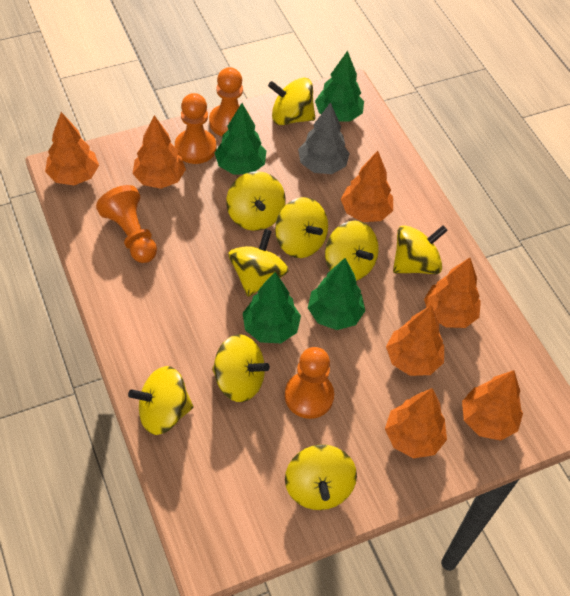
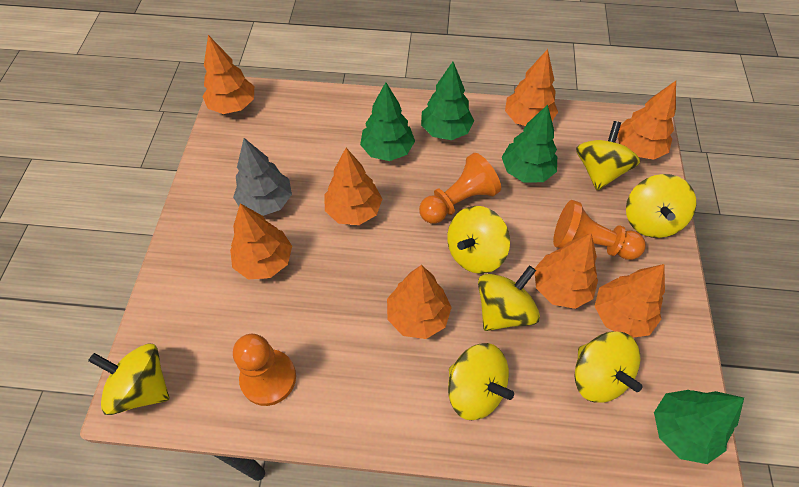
orange pawn: 4 -> 3
orange tree: 7 -> 8
yellow spinning top: 9 -> 7

